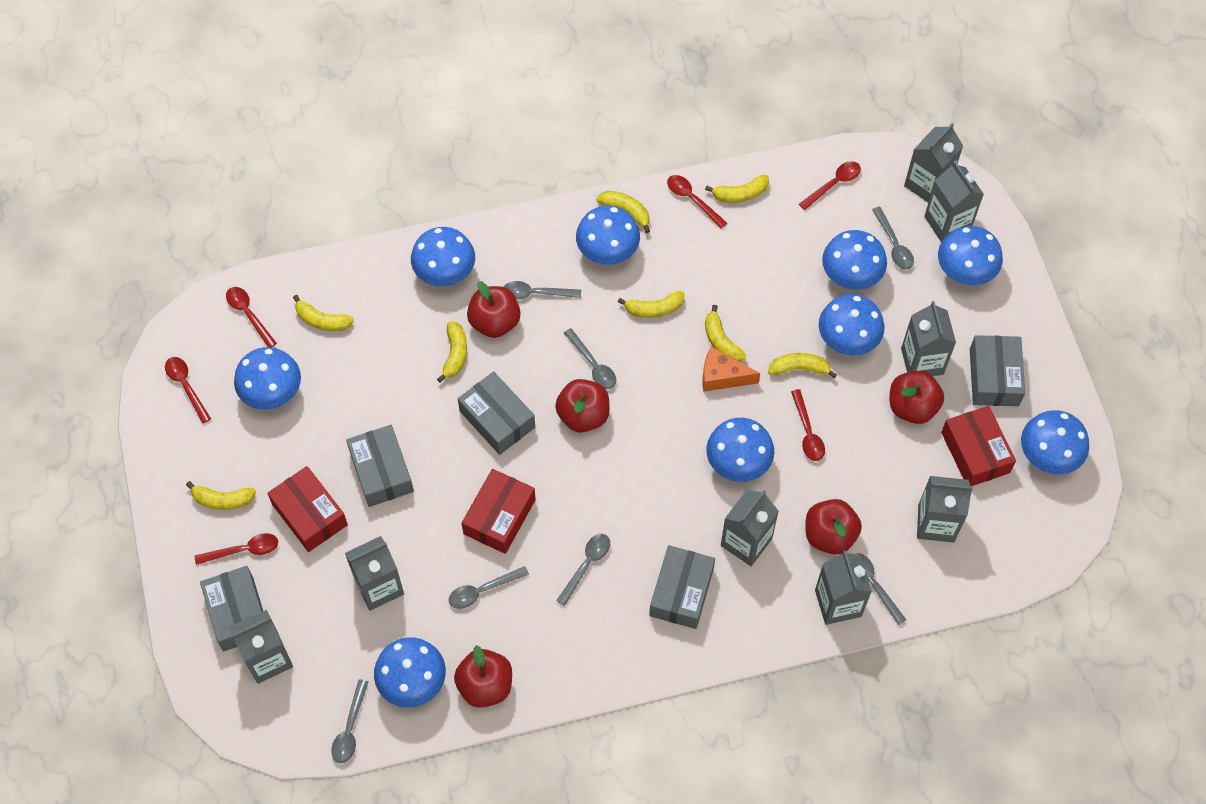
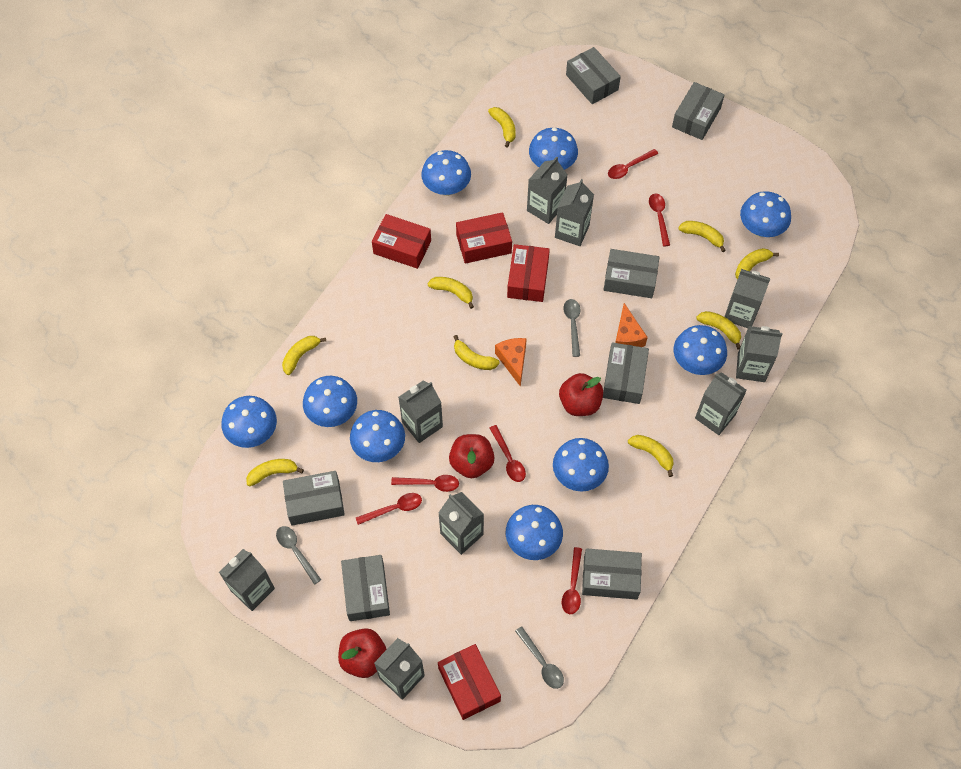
grey box: 5 -> 7
grey carton: 8 -> 9
grey spoon: 7 -> 3
orange cheese: 1 -> 2
red apple: 5 -> 3
red box: 3 -> 4
yellow banana: 8 -> 9

